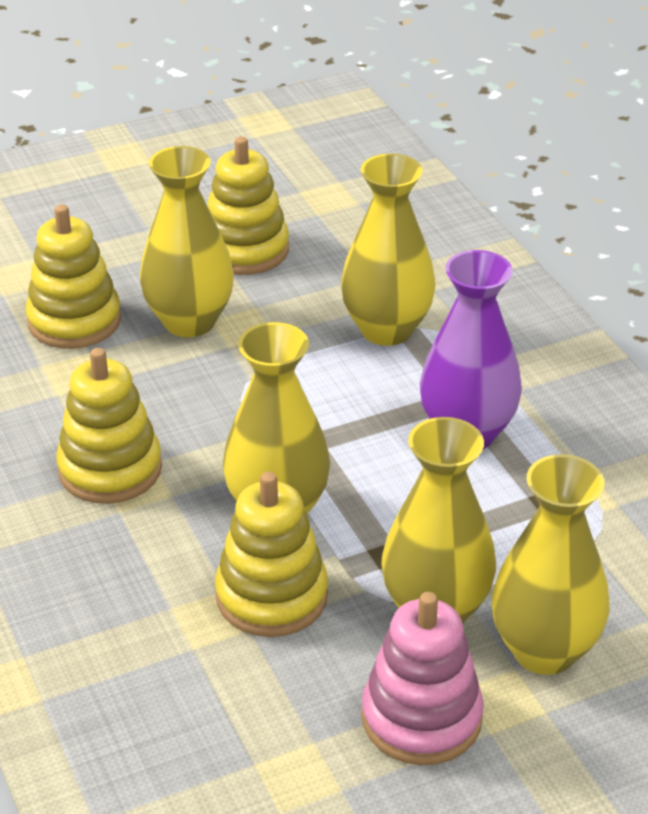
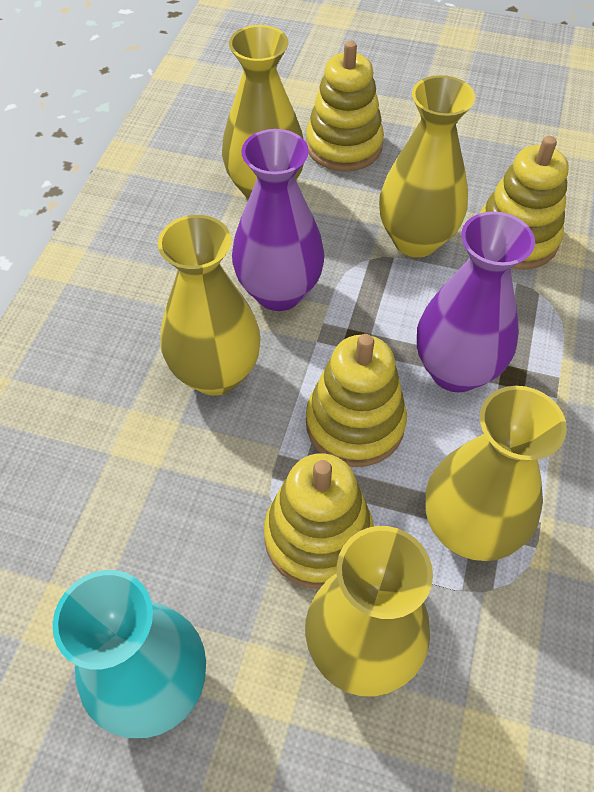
pink stacking toy: 1 -> 0
purple vase: 1 -> 2
turquoise vase: 0 -> 1

